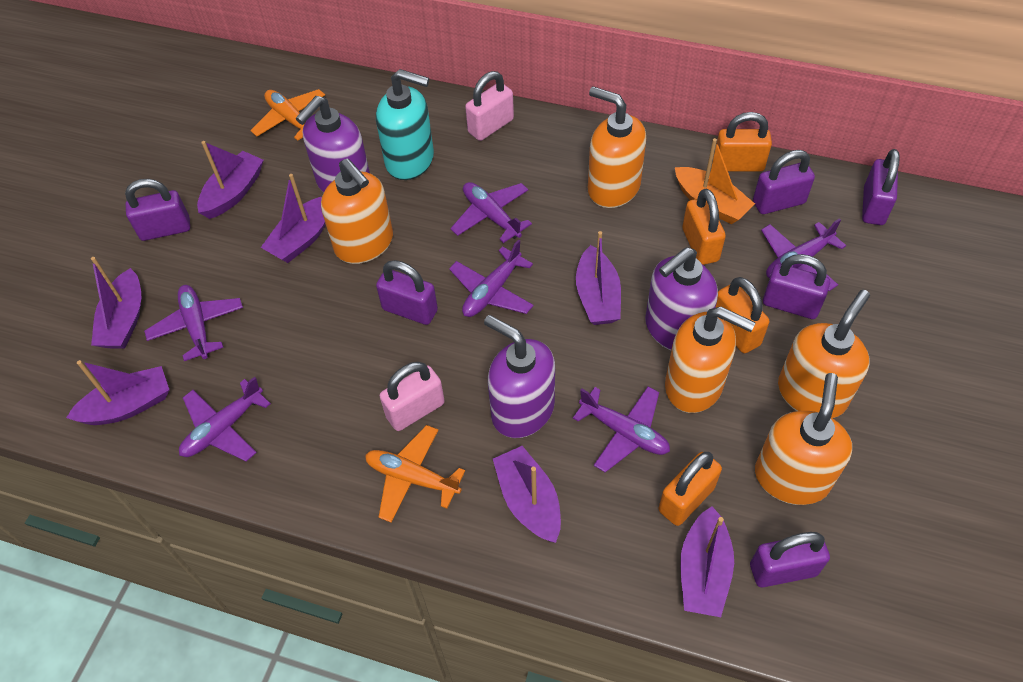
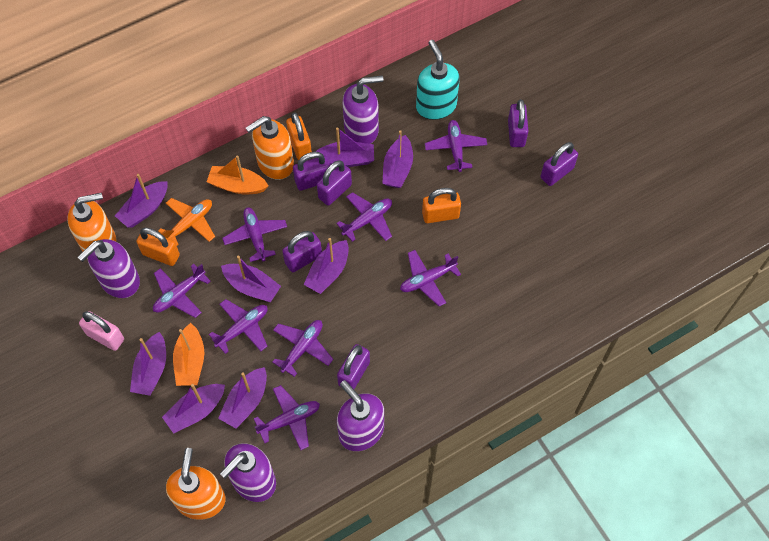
orange boat: 1 -> 2
orange padlock: 4 -> 3
orange plane: 2 -> 1
orange soap dispenser: 5 -> 3
pink padlock: 2 -> 1
purple boat: 7 -> 8
purple plane: 6 -> 8
purple soap dispenser: 3 -> 4

